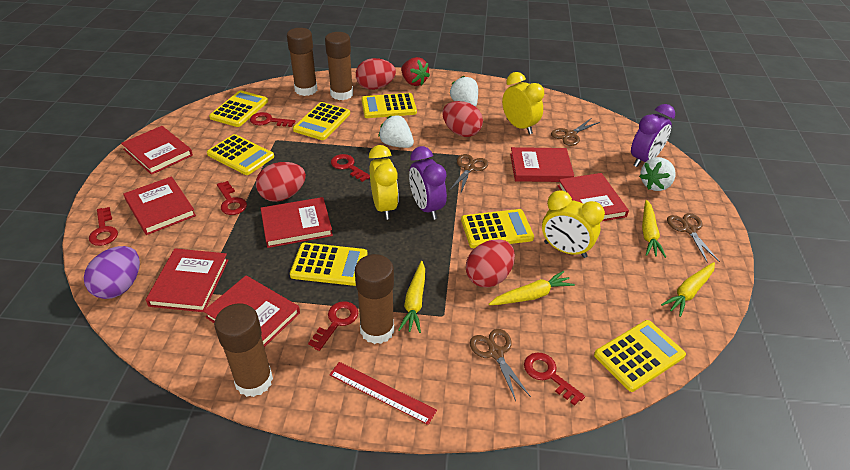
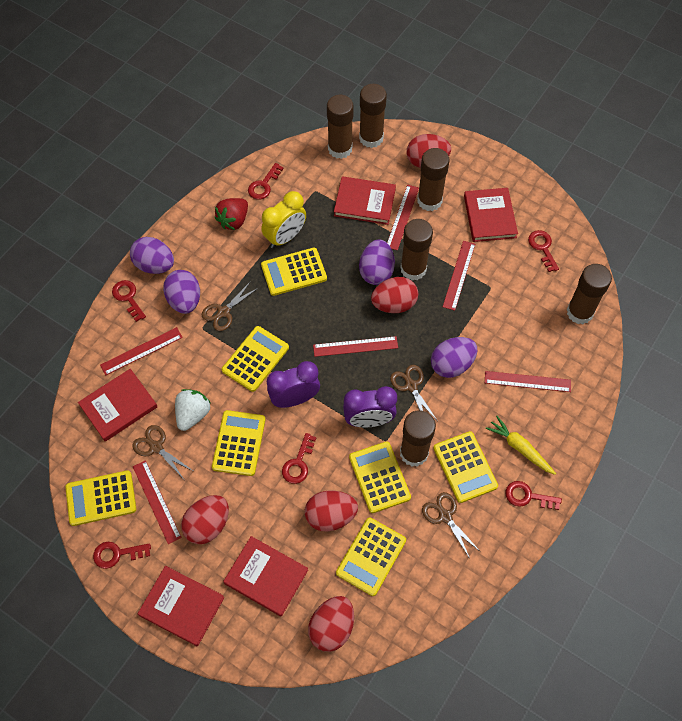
brown glue stick: 4 -> 6
purple egg: 1 -> 4
red book: 7 -> 5
red egg: 4 -> 5
red ruler: 1 -> 6
white strawberry: 3 -> 1
yellow carrot: 4 -> 1
yellow clock: 3 -> 1

